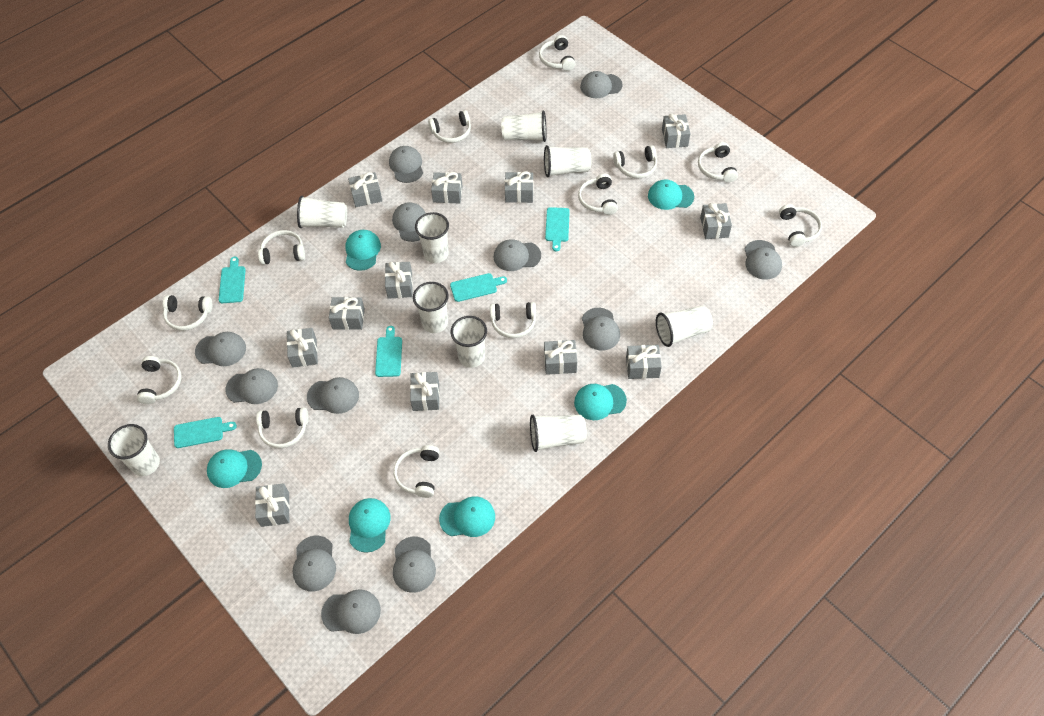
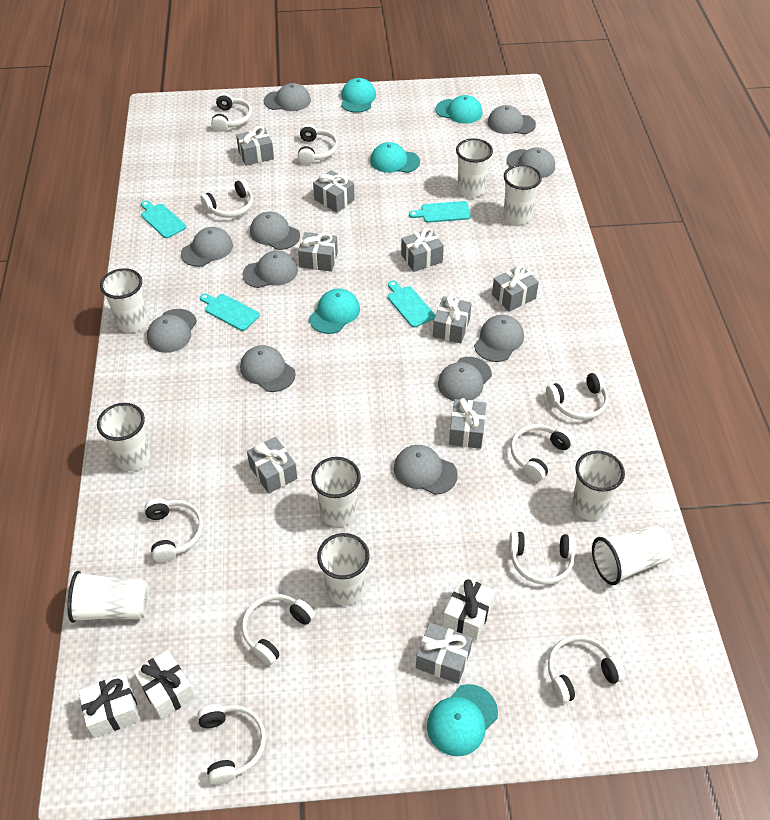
grey cap: 12 -> 11
grey gift: 12 -> 9
turquoise cap: 6 -> 5
turquoise cutting board: 5 -> 4
white gift: 0 -> 3
white headphones: 12 -> 10

